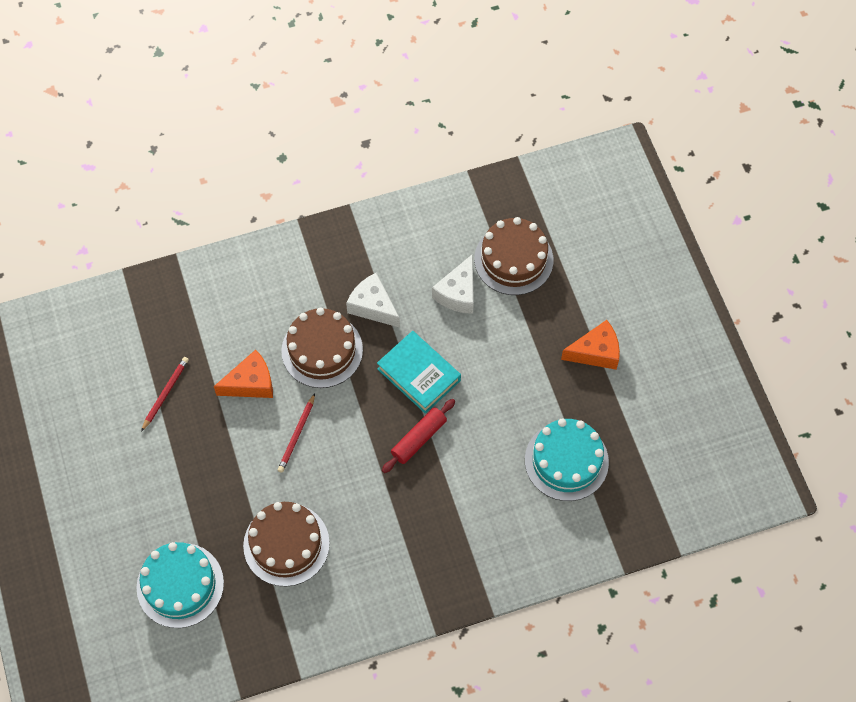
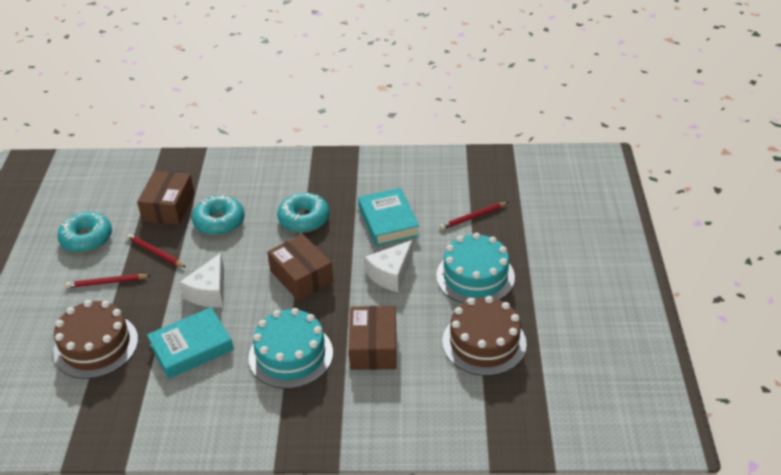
brown box: 0 -> 3
brown cake: 3 -> 2
orange cheese: 2 -> 0
red pencil: 2 -> 3
red rolling pin: 1 -> 0
turquoise book: 1 -> 2
turquoise donut: 0 -> 3

